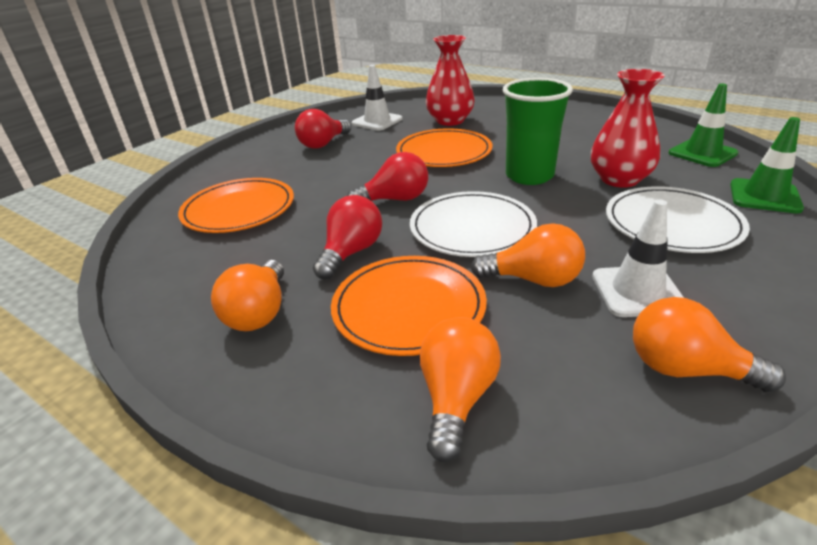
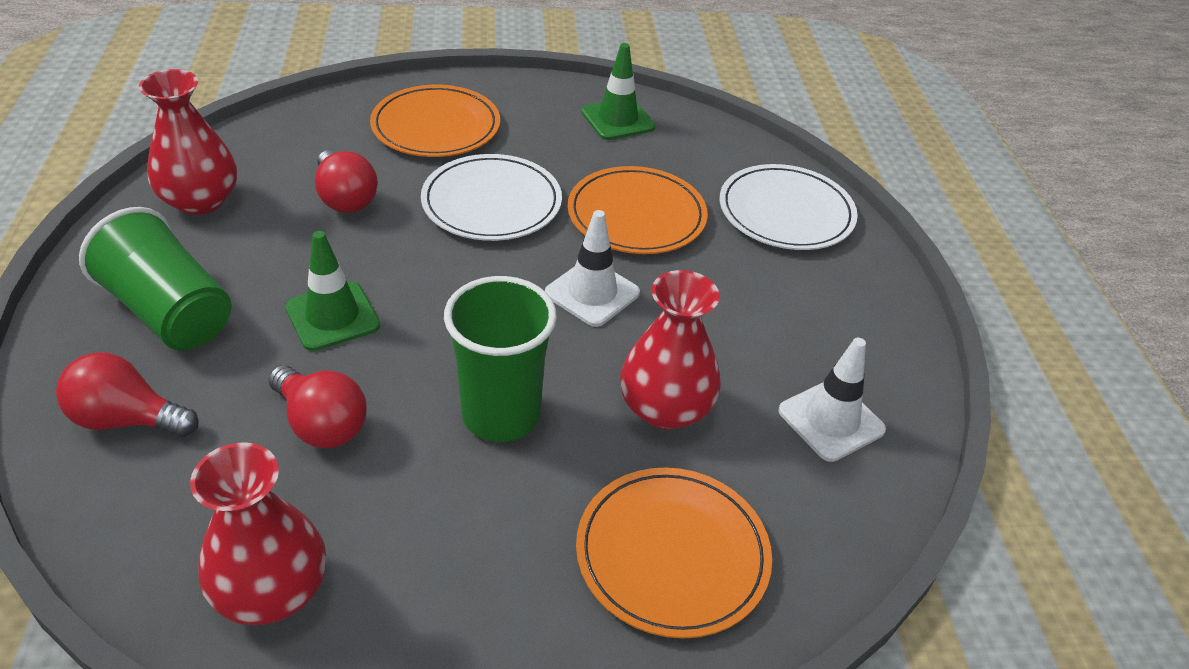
green cup: 1 -> 2
orange light bulb: 4 -> 0
red vase: 2 -> 3

